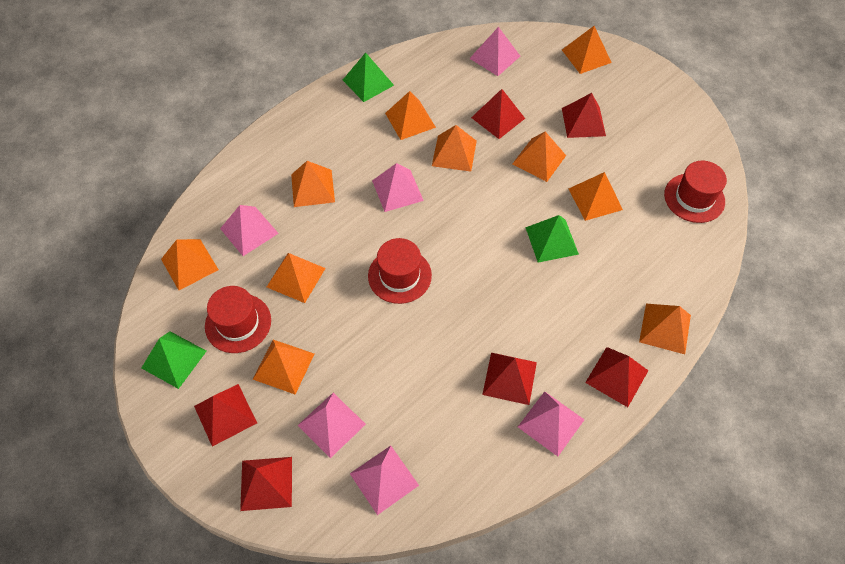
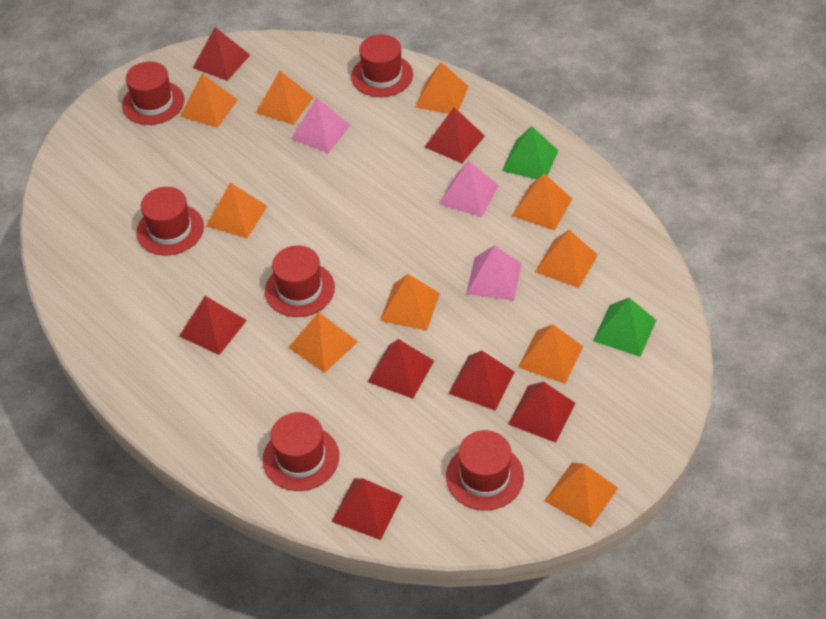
green pyramid: 3 -> 2
pink pyramid: 6 -> 3
red hat: 3 -> 6
red pyramid: 6 -> 7

